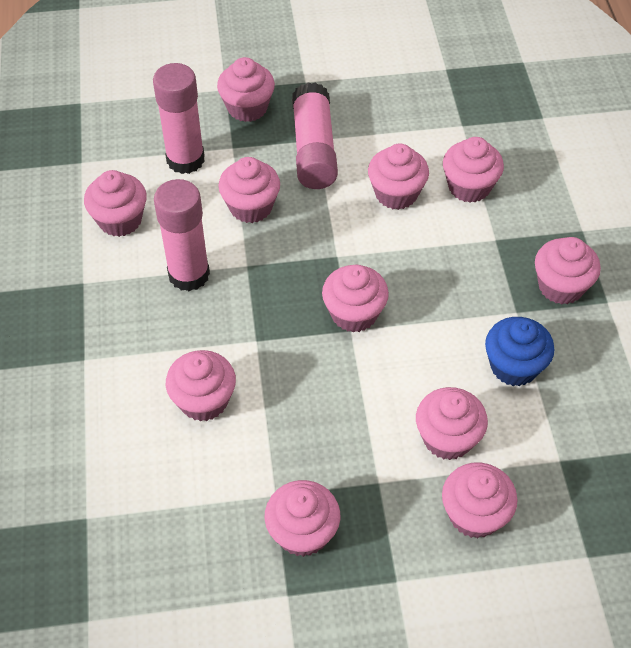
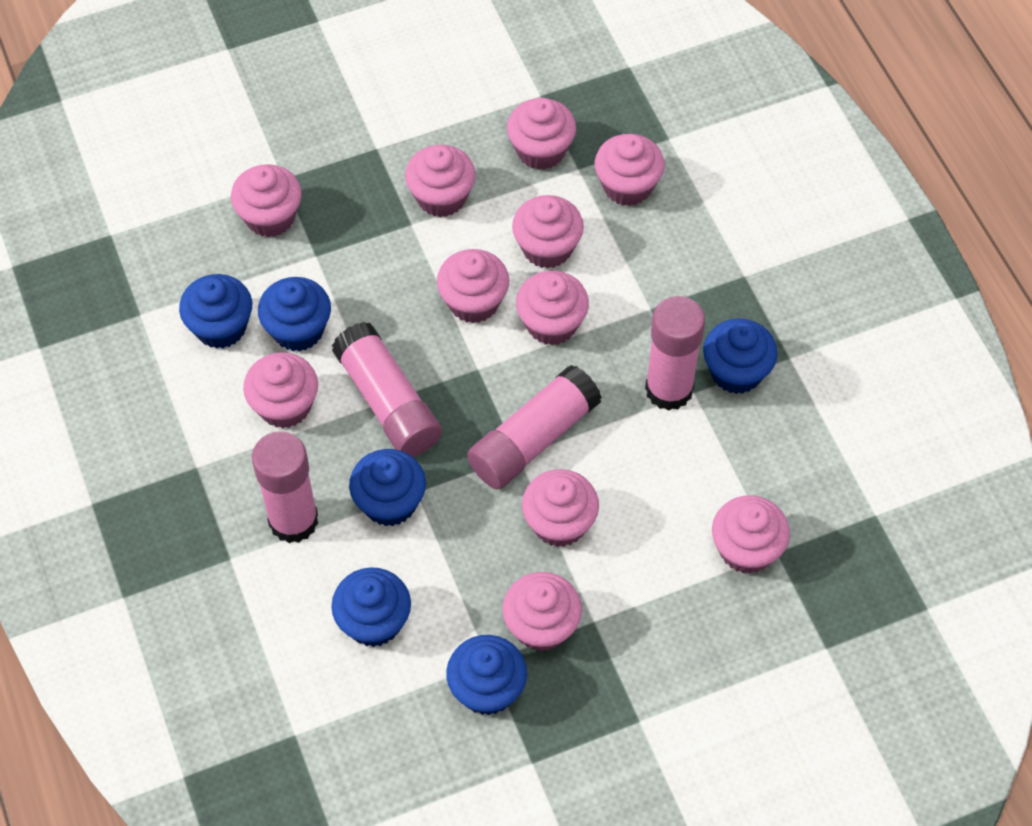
blue cupcake: 1 -> 6
pink glue stick: 3 -> 4

